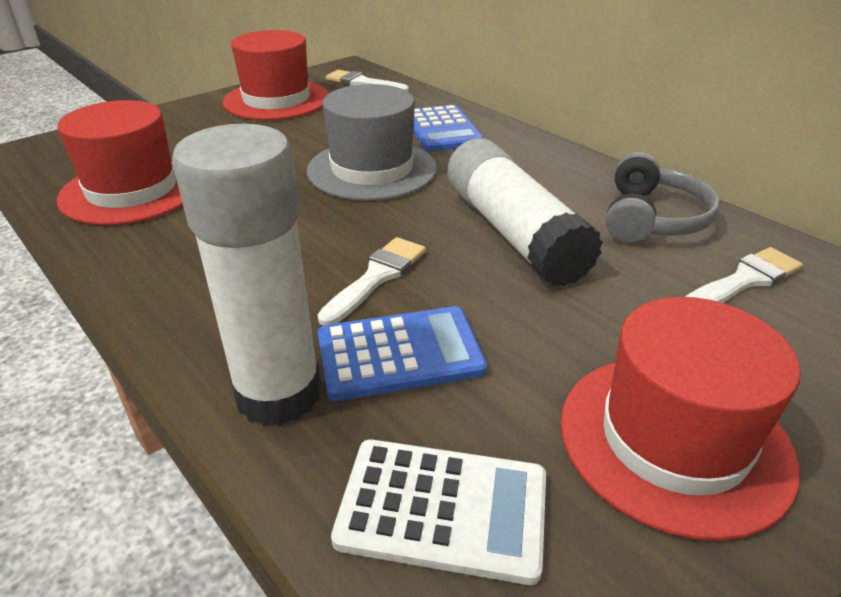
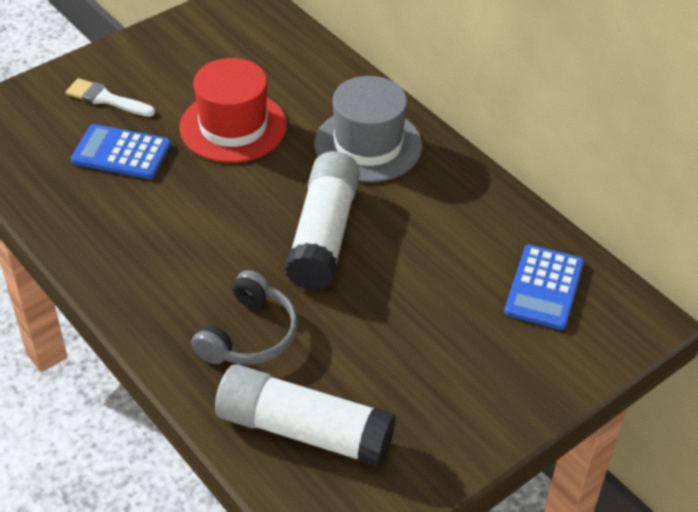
red hat: 3 -> 1
white brush: 3 -> 1
white calculator: 1 -> 0

